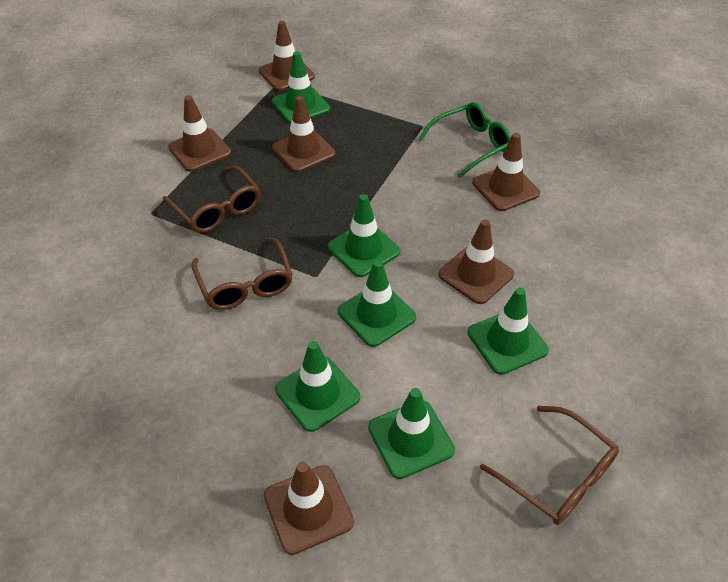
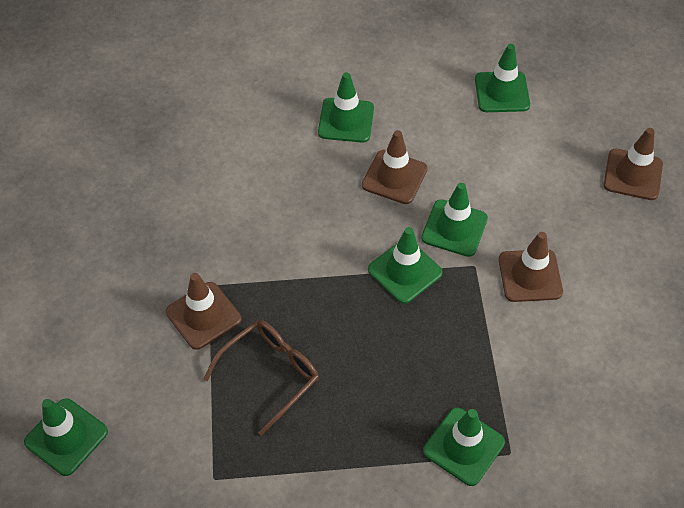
brown glasses: 3 -> 1
brown traffic cone: 6 -> 4
green glasses: 1 -> 0

